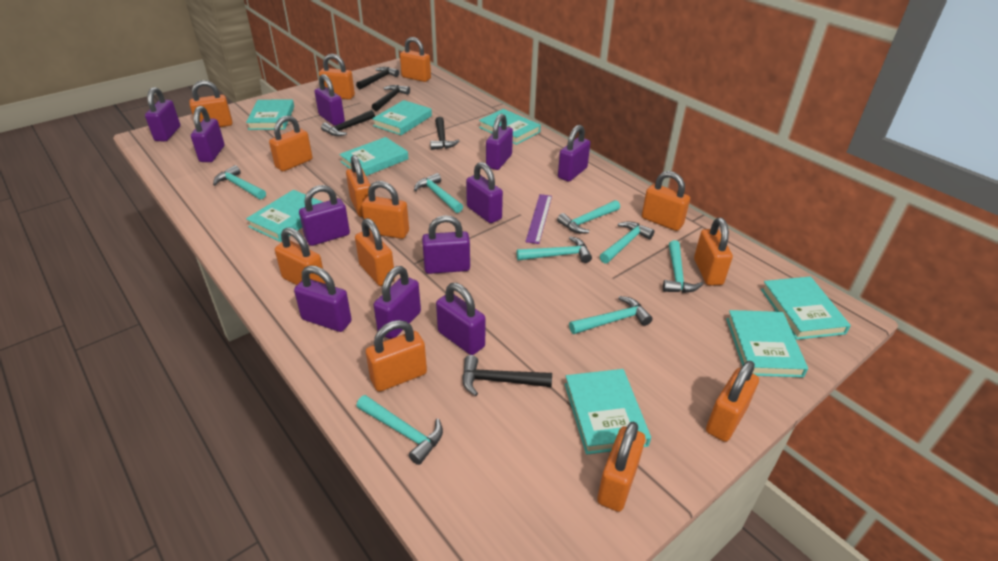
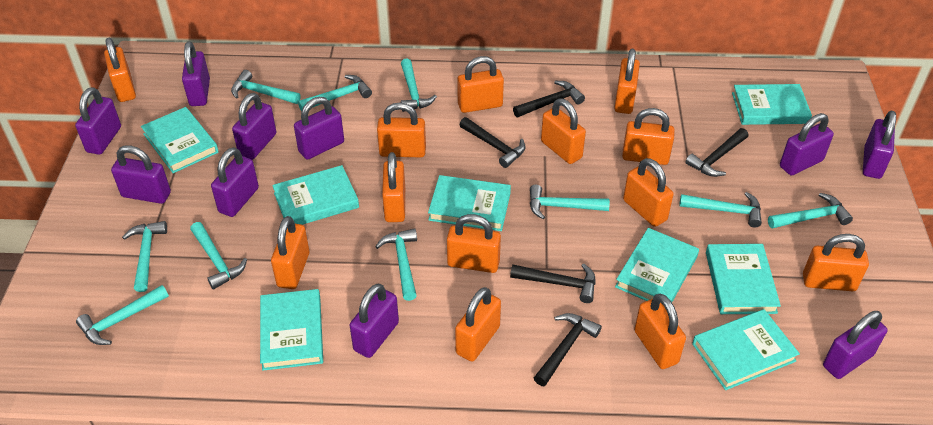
purple padlock: 11 -> 10
purple ruler: 1 -> 0
turquoise hammer: 8 -> 10

